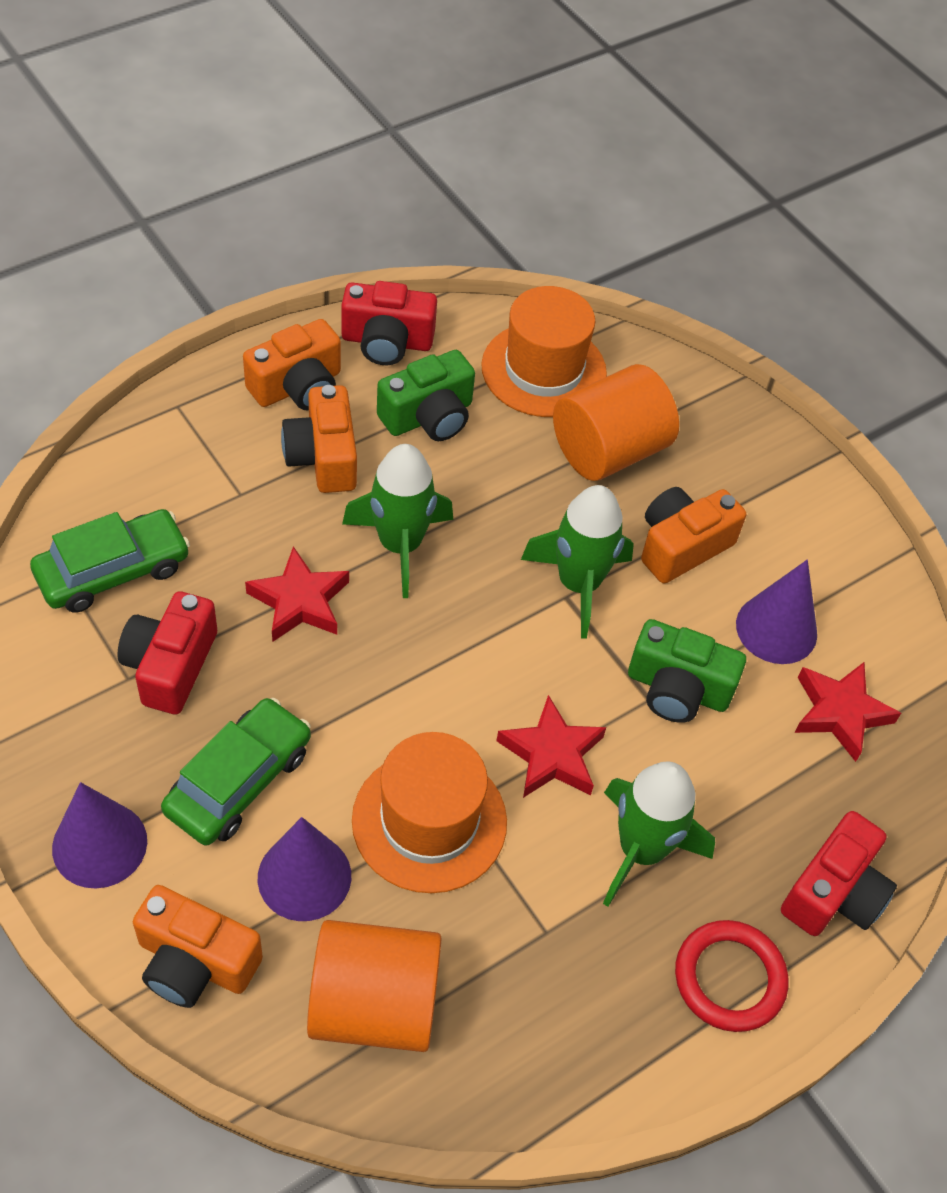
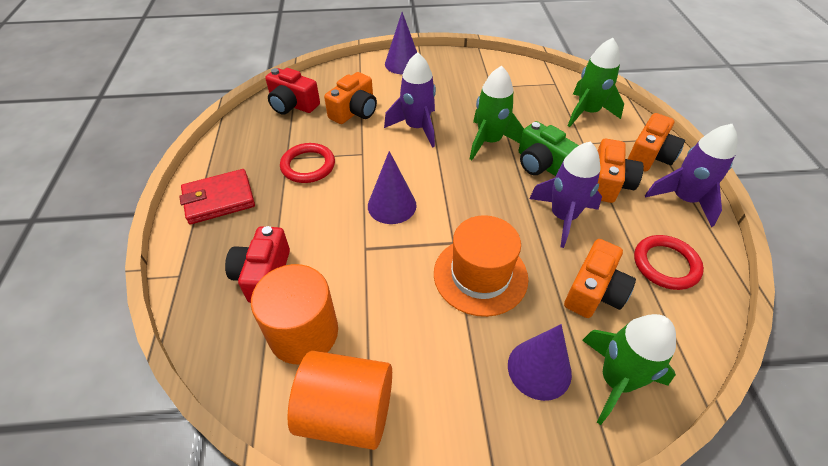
green camera: 2 -> 1
green car: 2 -> 0
orange hat: 2 -> 1
purple rocket: 0 -> 3
red camera: 3 -> 2
red ring: 1 -> 2
red star: 3 -> 0
red wallet: 0 -> 1

